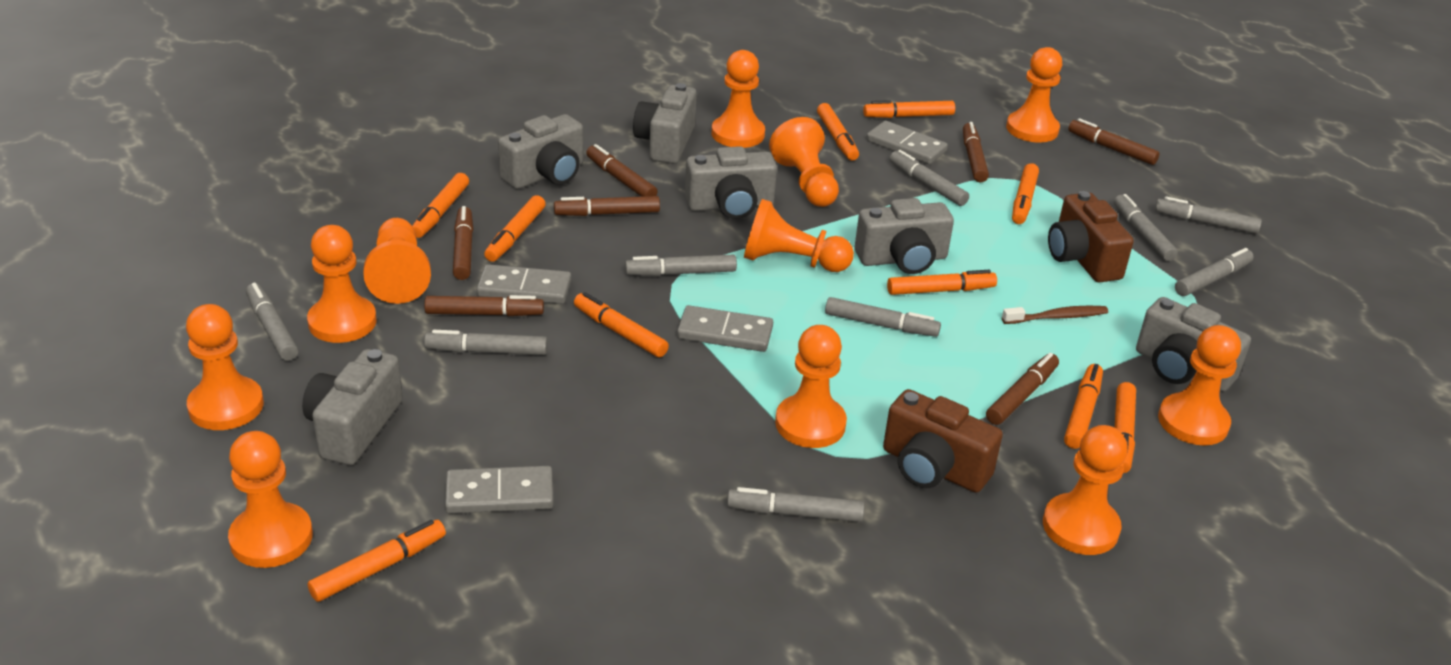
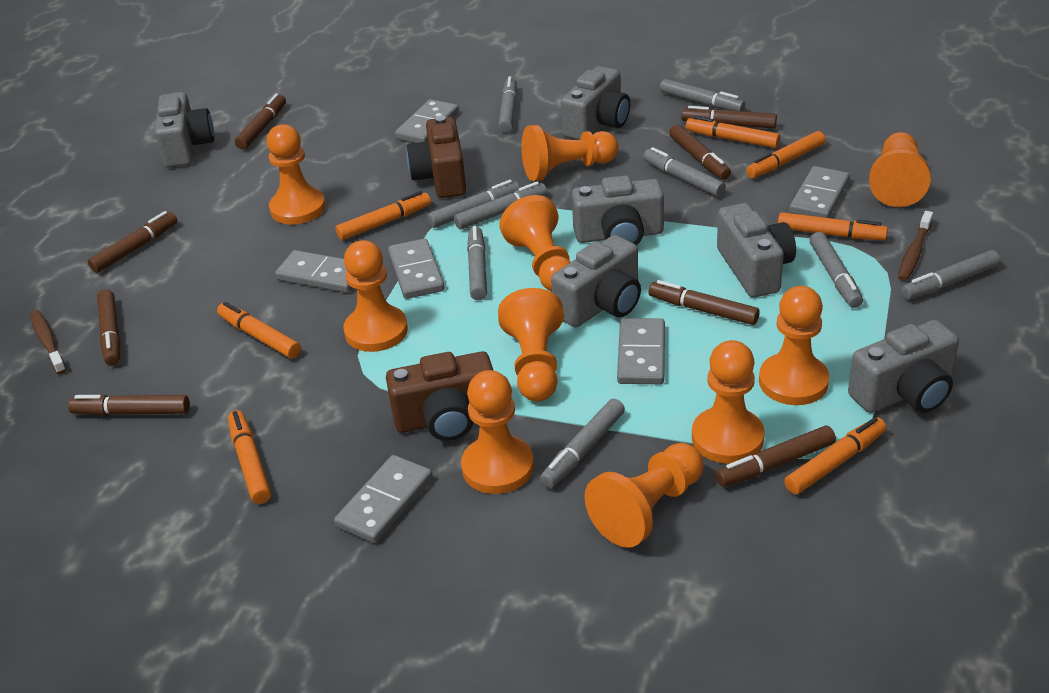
brown marker: 7 -> 8
brown toothbrush: 1 -> 2
grey domino: 4 -> 6
orange marker: 10 -> 7
orange pawn: 11 -> 10

